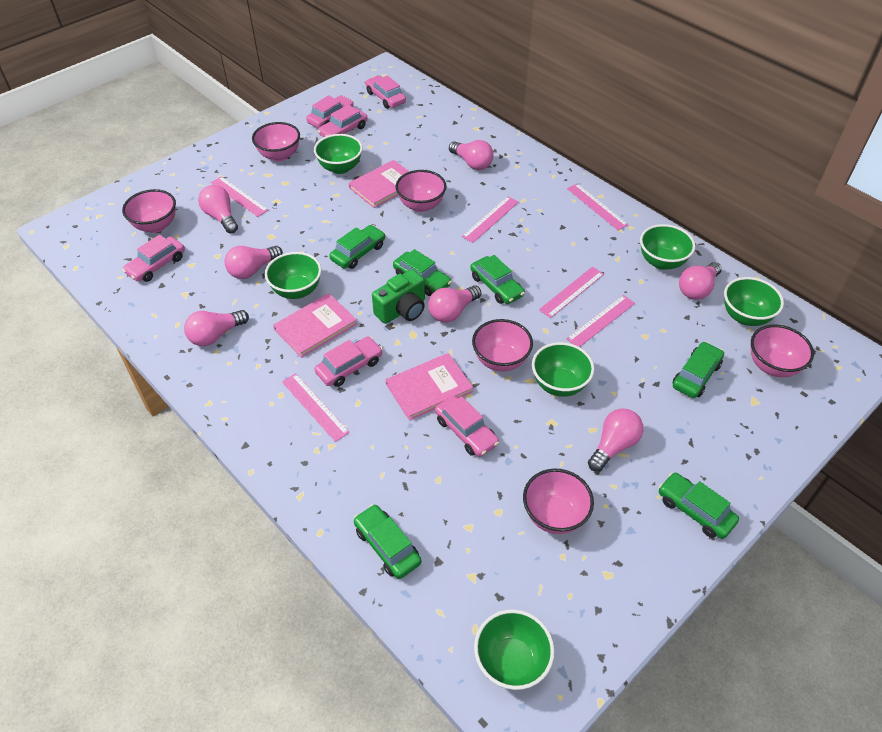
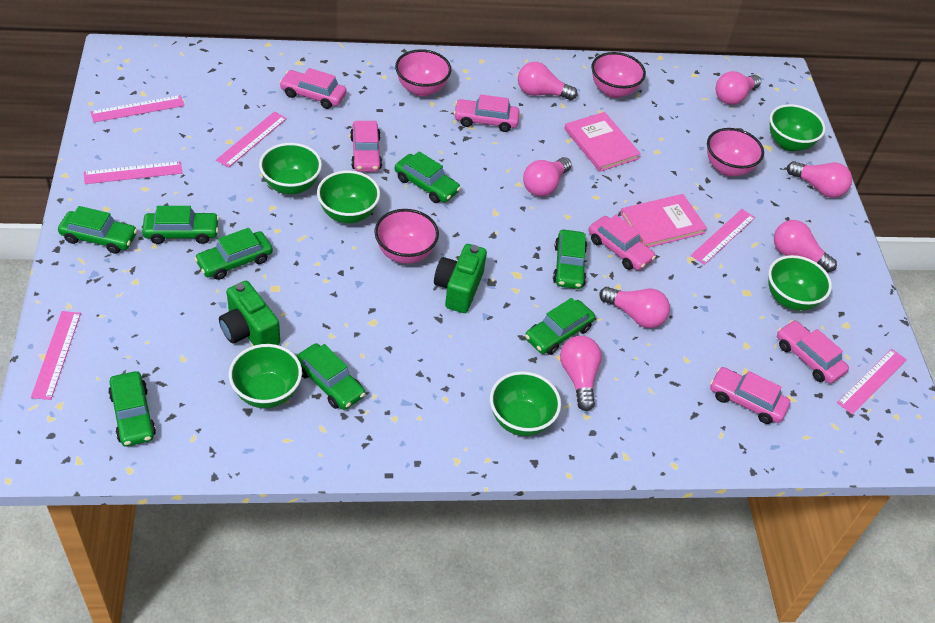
green camera: 1 -> 2
green car: 6 -> 8
pink book: 3 -> 2
pink bowl: 6 -> 4

